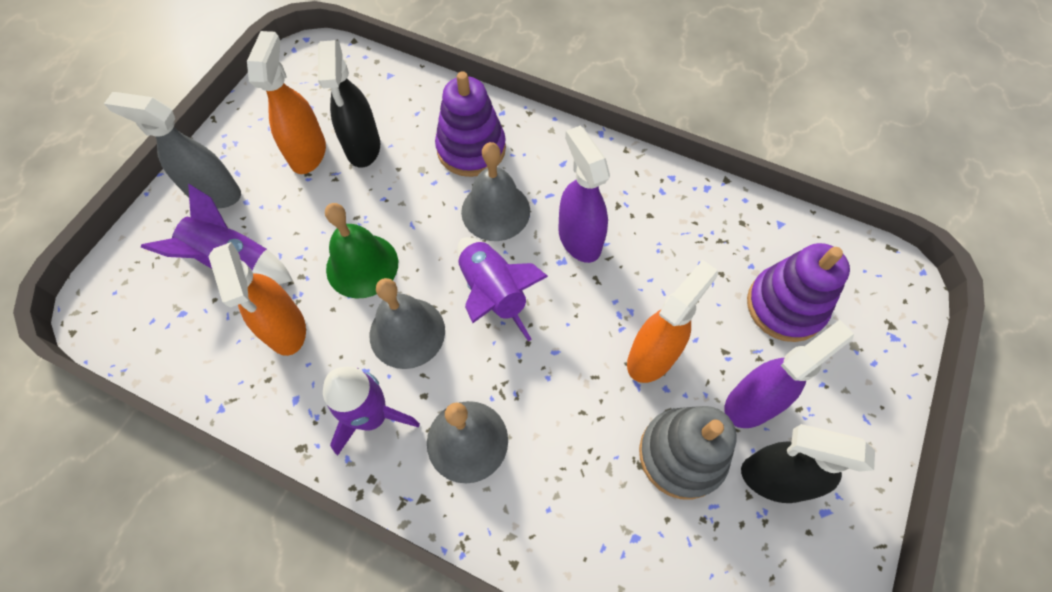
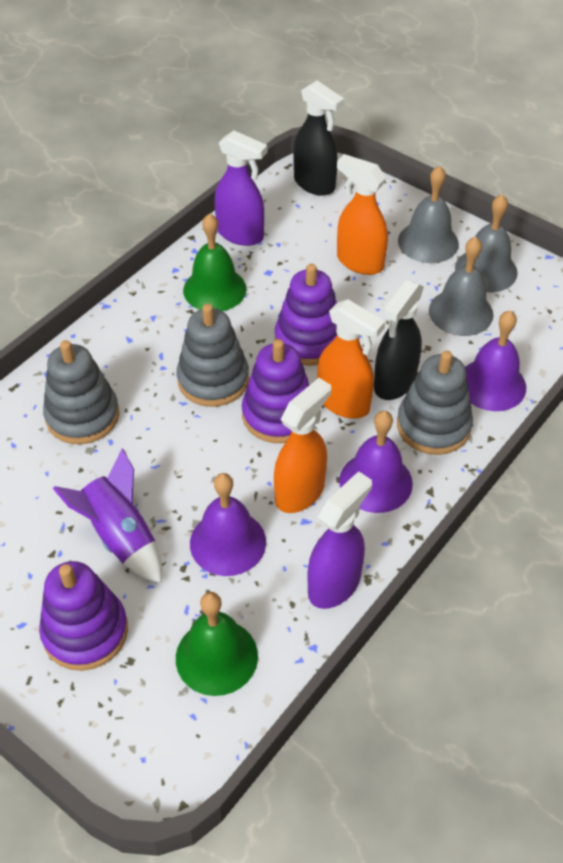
green bell: 1 -> 2
grey spray bottle: 1 -> 0
grey stacking toy: 1 -> 3
purple bell: 0 -> 3
purple rocket: 3 -> 1
purple stacking toy: 2 -> 3

